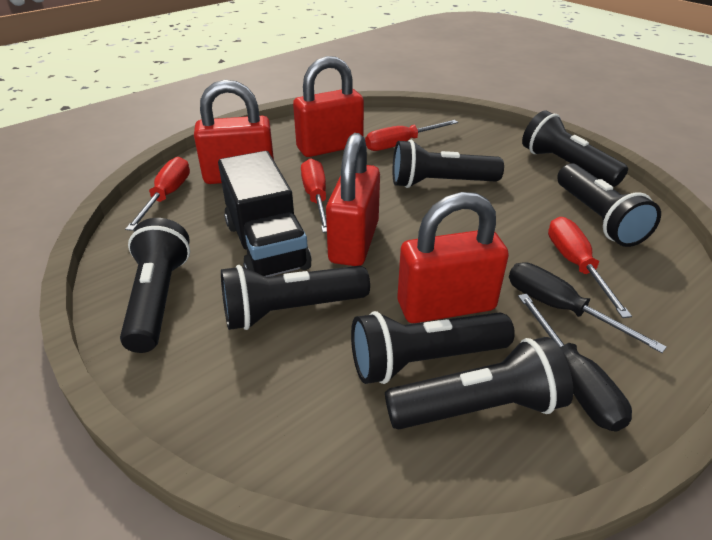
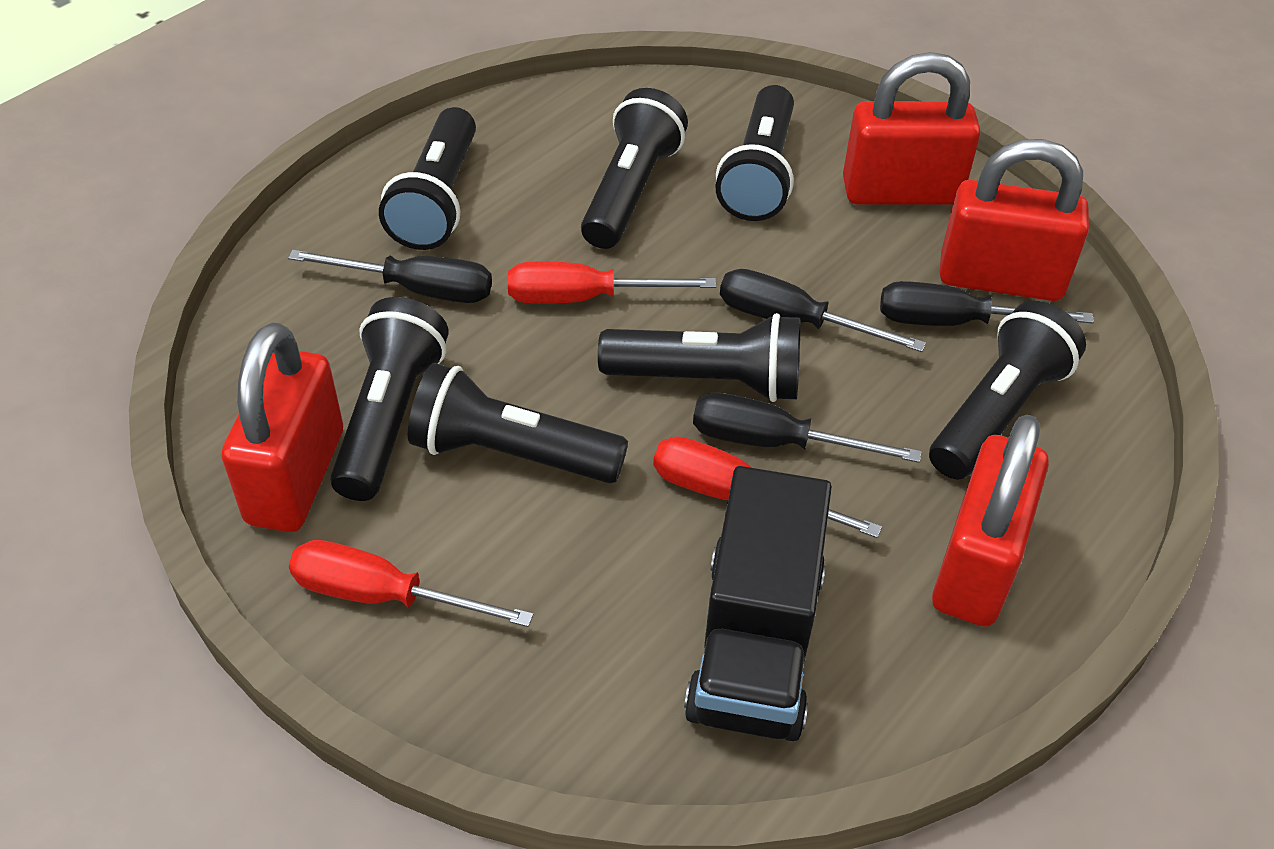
black screwdriver: 2 -> 4
red screwdriver: 4 -> 3

